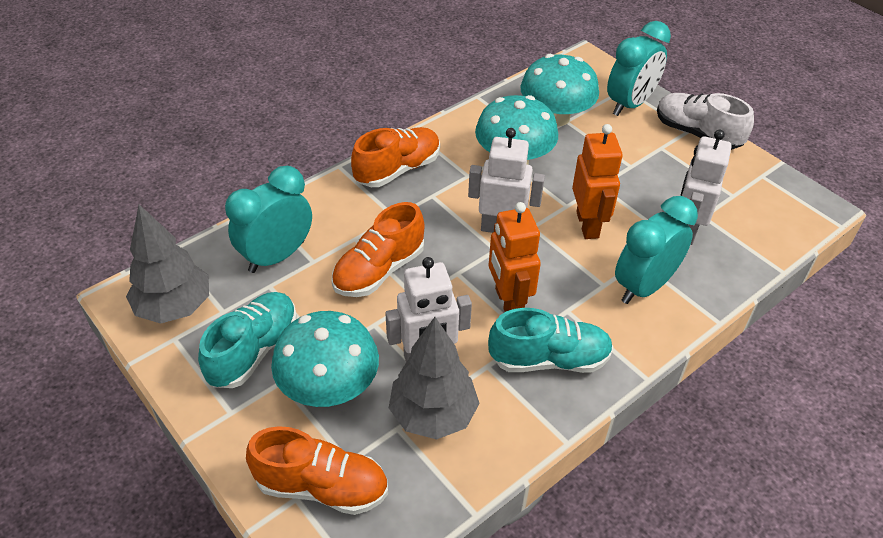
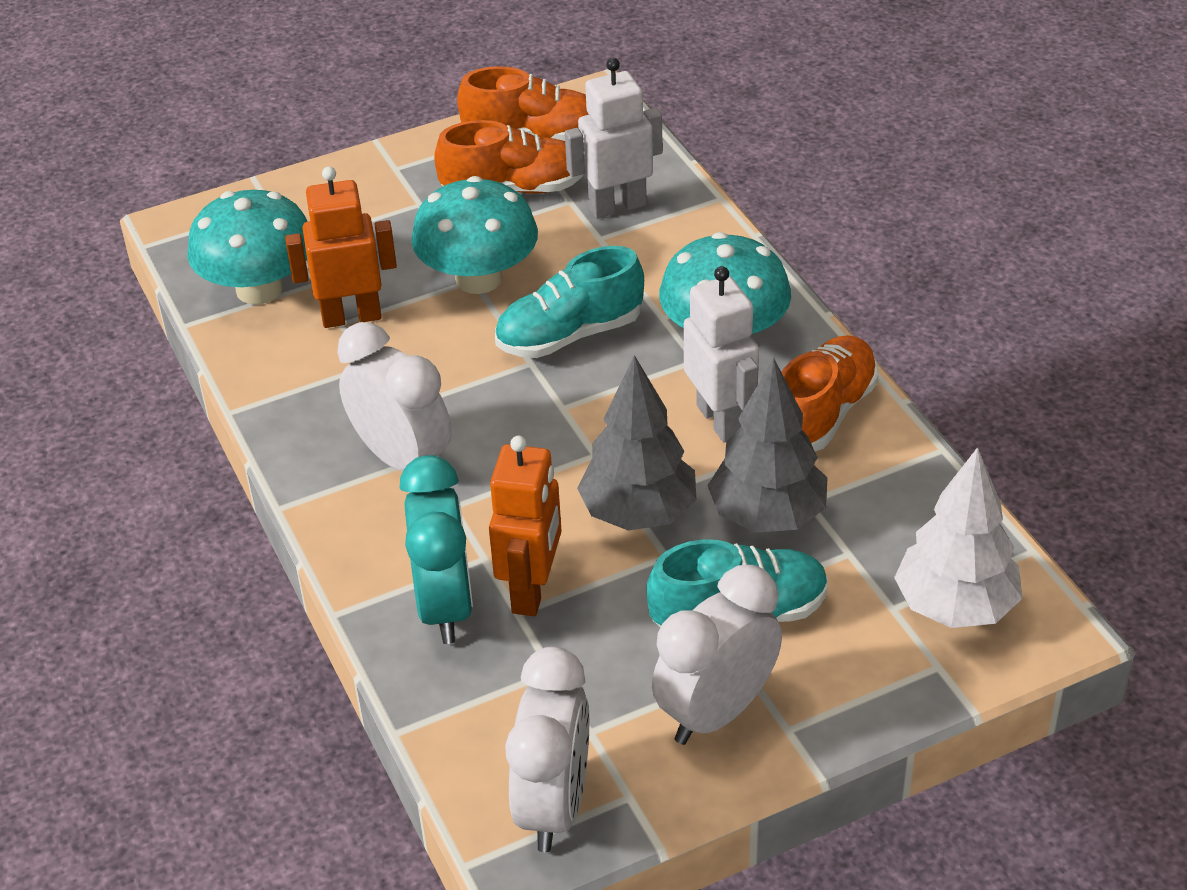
turquoise clock: 3 -> 1
white clock: 0 -> 3
white robot: 3 -> 2
white shoe: 1 -> 0
white tree: 0 -> 1

